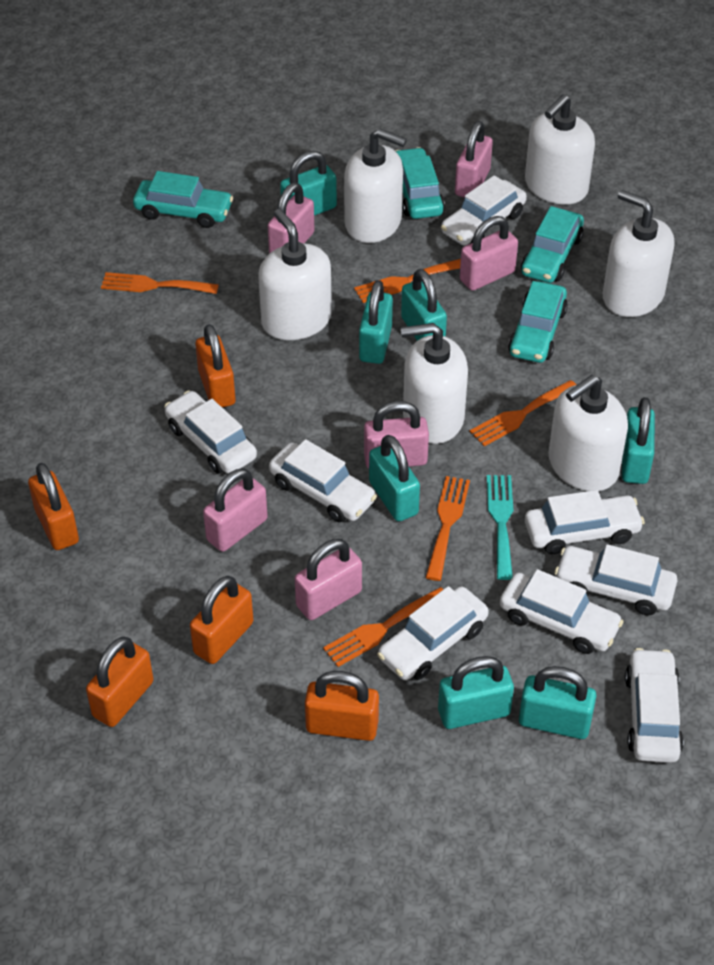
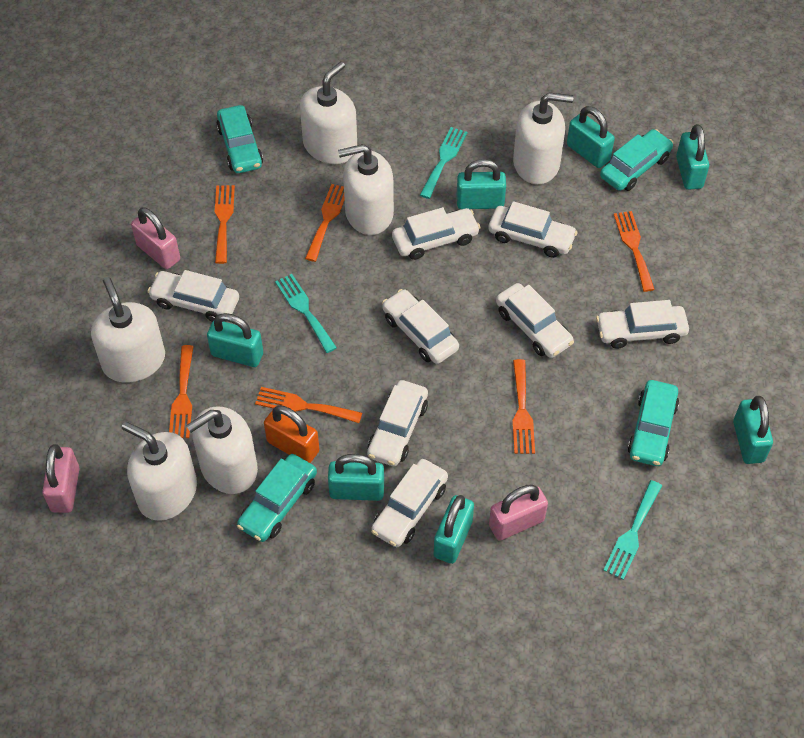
orange fork: 5 -> 6
orange padlock: 5 -> 1
pink padlock: 6 -> 3
turquoise fork: 1 -> 3

